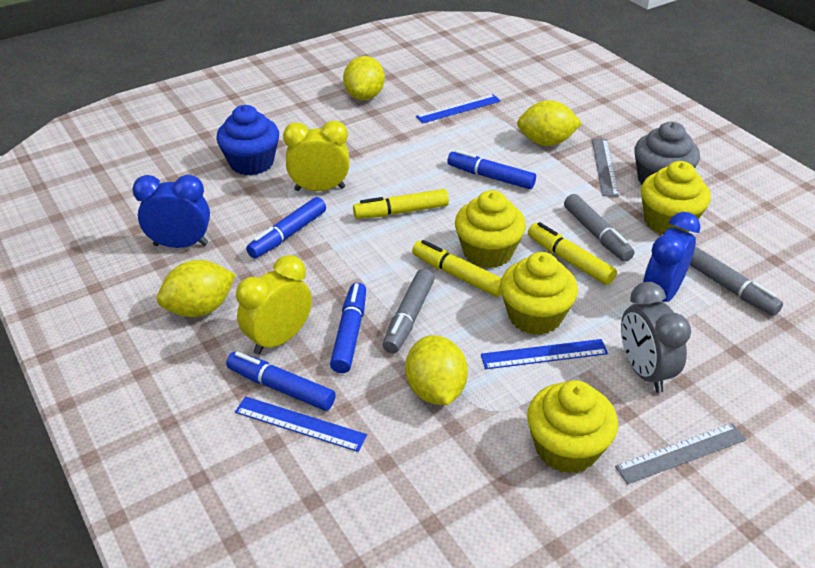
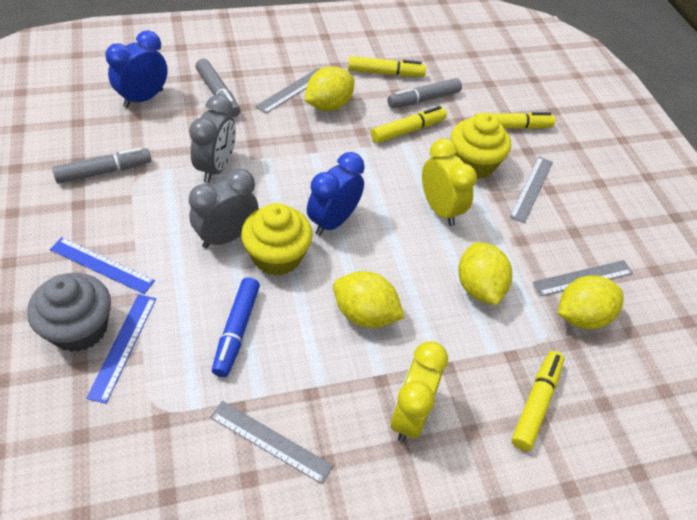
blue cupcake: 1 -> 0
blue marker: 4 -> 1
blue ruler: 3 -> 2
grey clock: 1 -> 2
grey ruler: 2 -> 4
yellow cupcake: 4 -> 2
yellow marker: 3 -> 4

